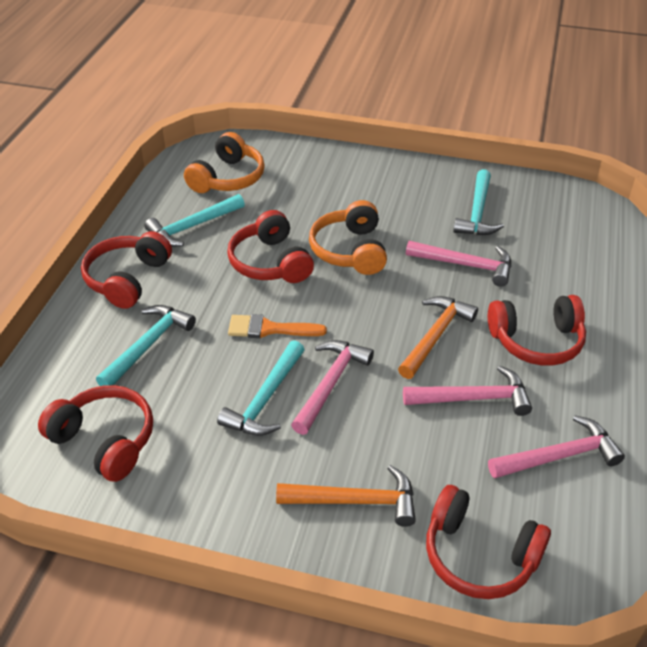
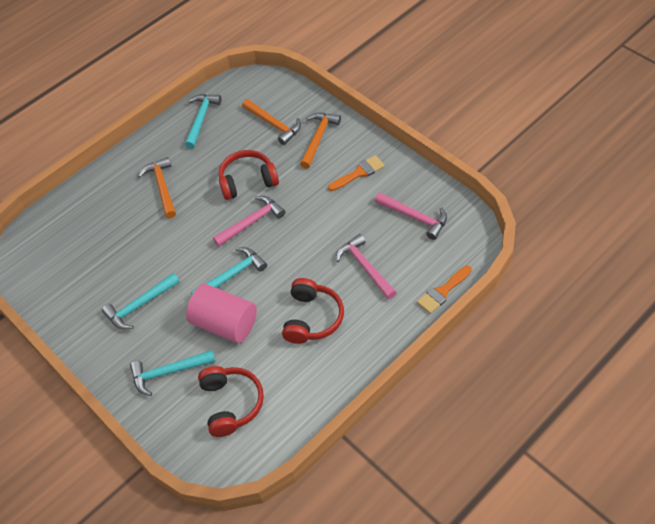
orange brush: 1 -> 2
orange hammer: 2 -> 3
orange headphones: 2 -> 0
pink cylinder: 0 -> 1
pink hammer: 4 -> 3
red headphones: 5 -> 3

